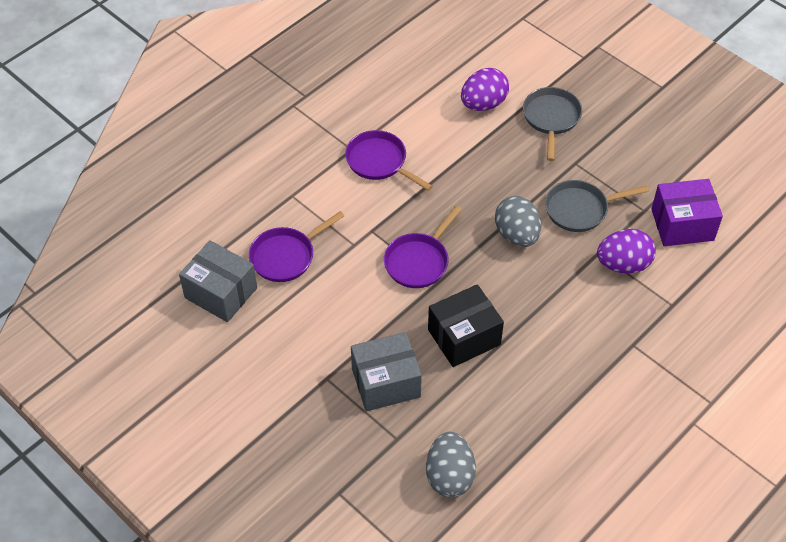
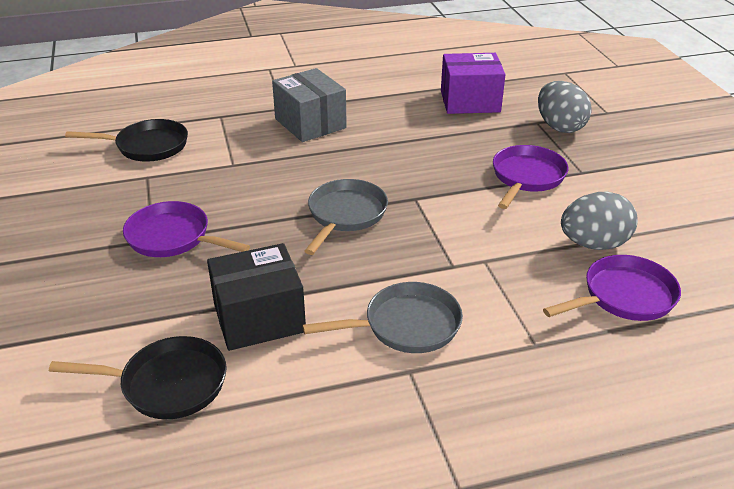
black pan: 0 -> 2
grey box: 2 -> 1
purple egg: 2 -> 0

